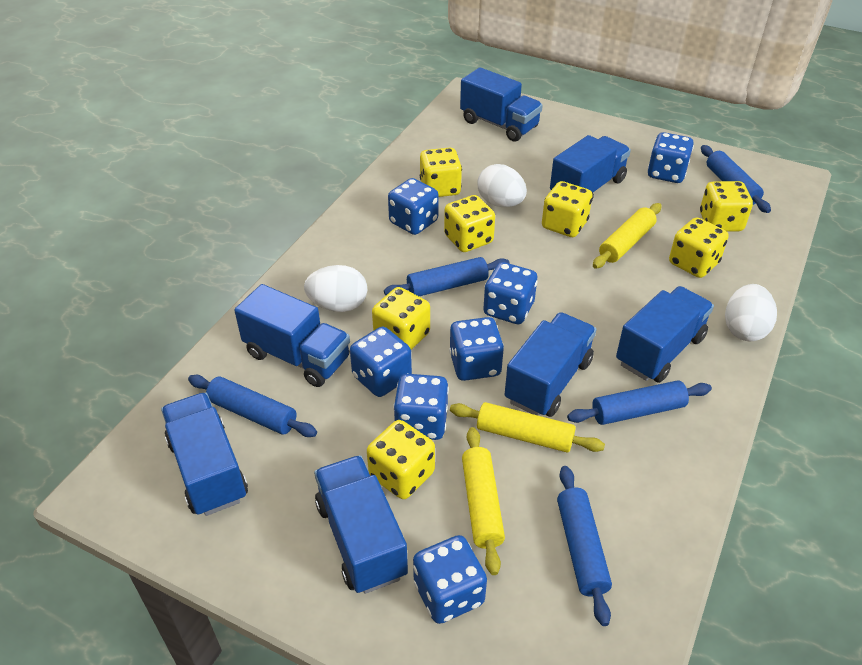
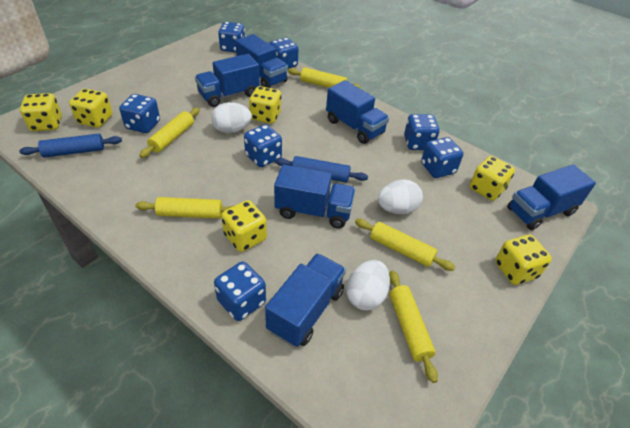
blue rolling pin: 5 -> 2
blue truck: 7 -> 6
yellow dice: 7 -> 6
yellow rolling pin: 3 -> 5

